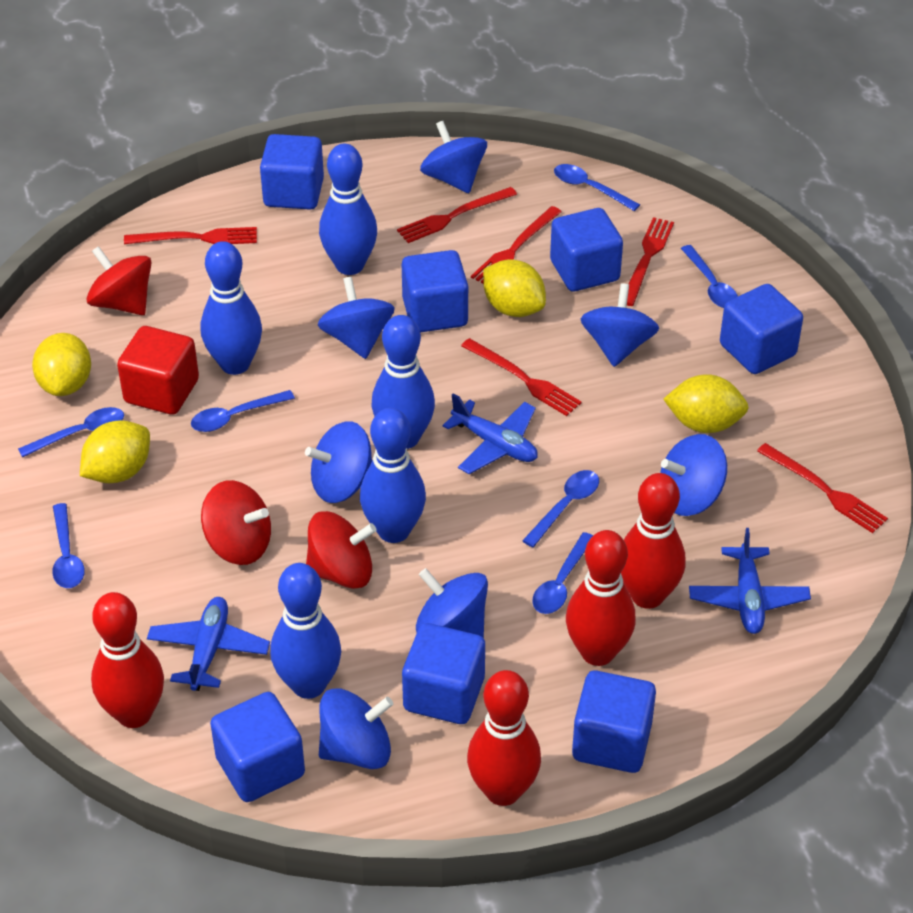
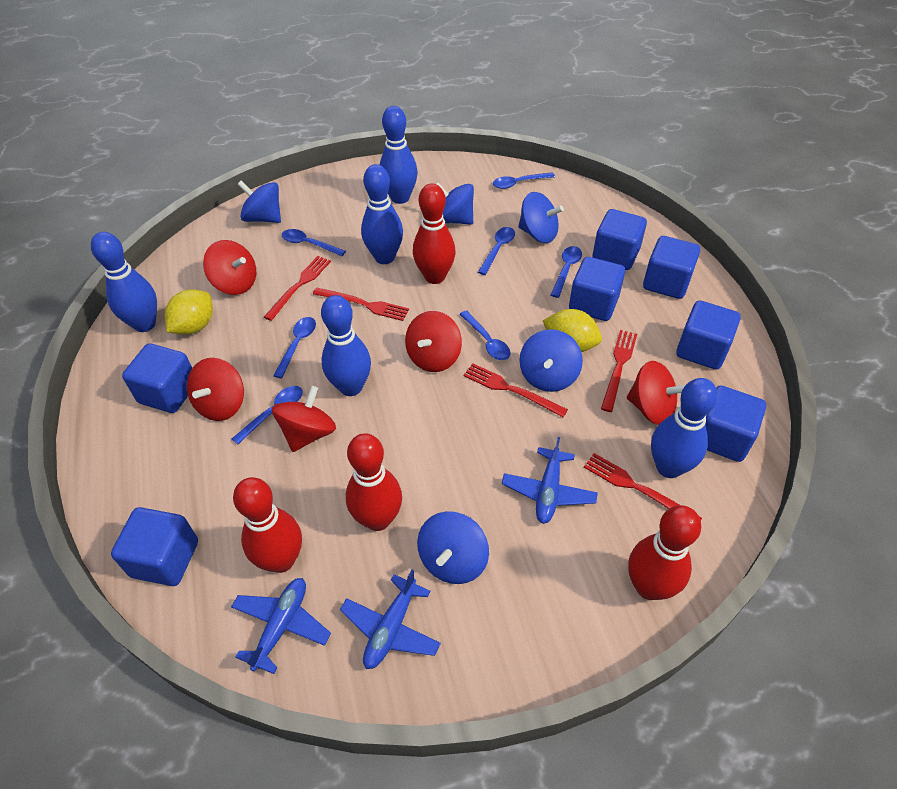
blue spinning top: 7 -> 5
red cube: 1 -> 0
red fork: 6 -> 5
red spinning top: 3 -> 5
yellow lemon: 4 -> 2

